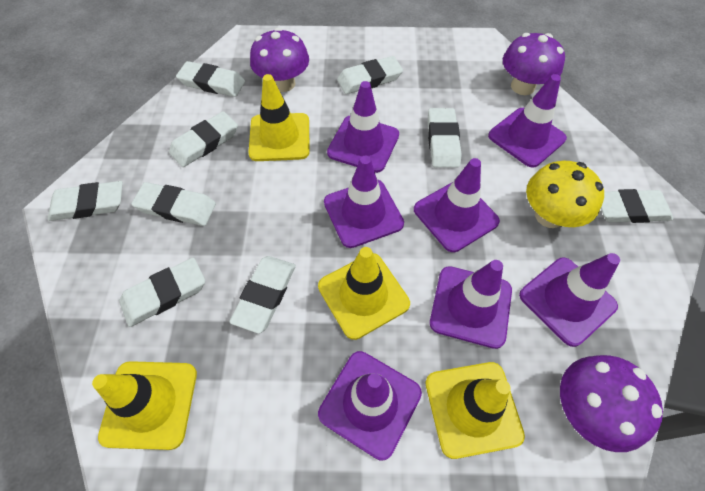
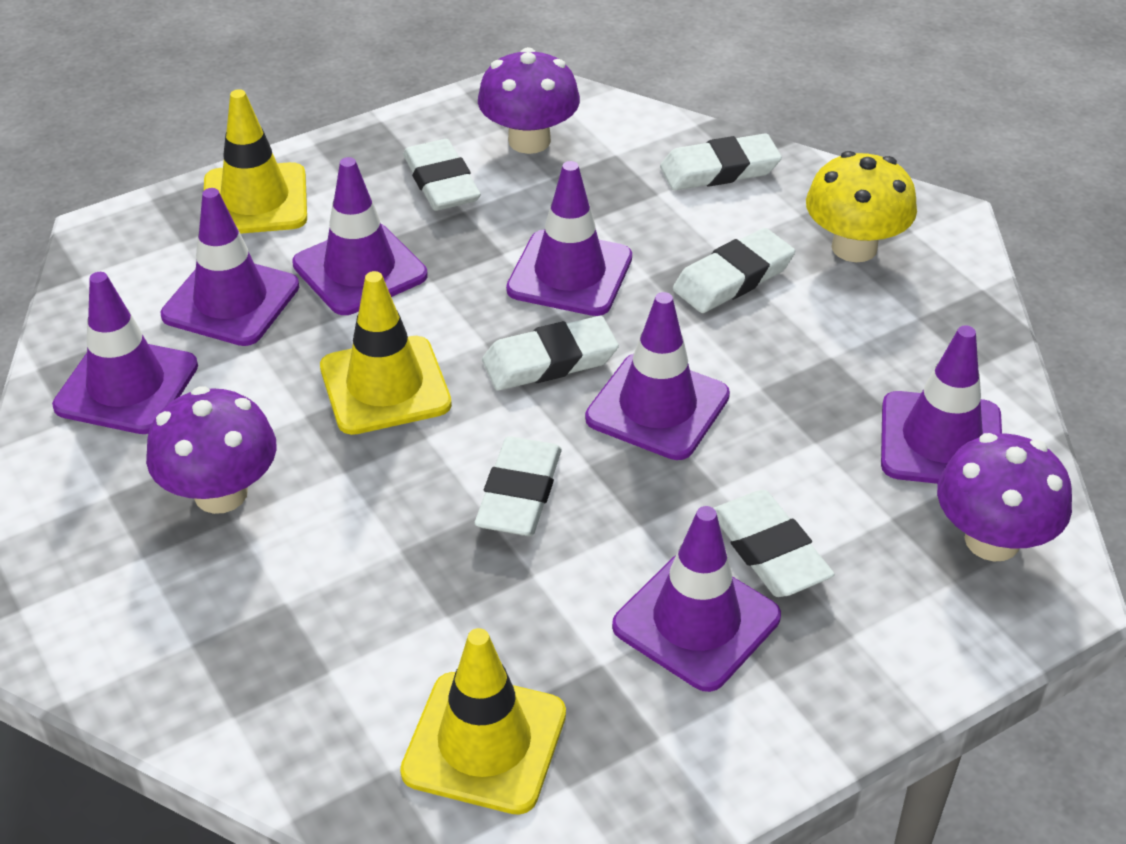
white eraser: 9 -> 6
yellow traffic cone: 4 -> 3

